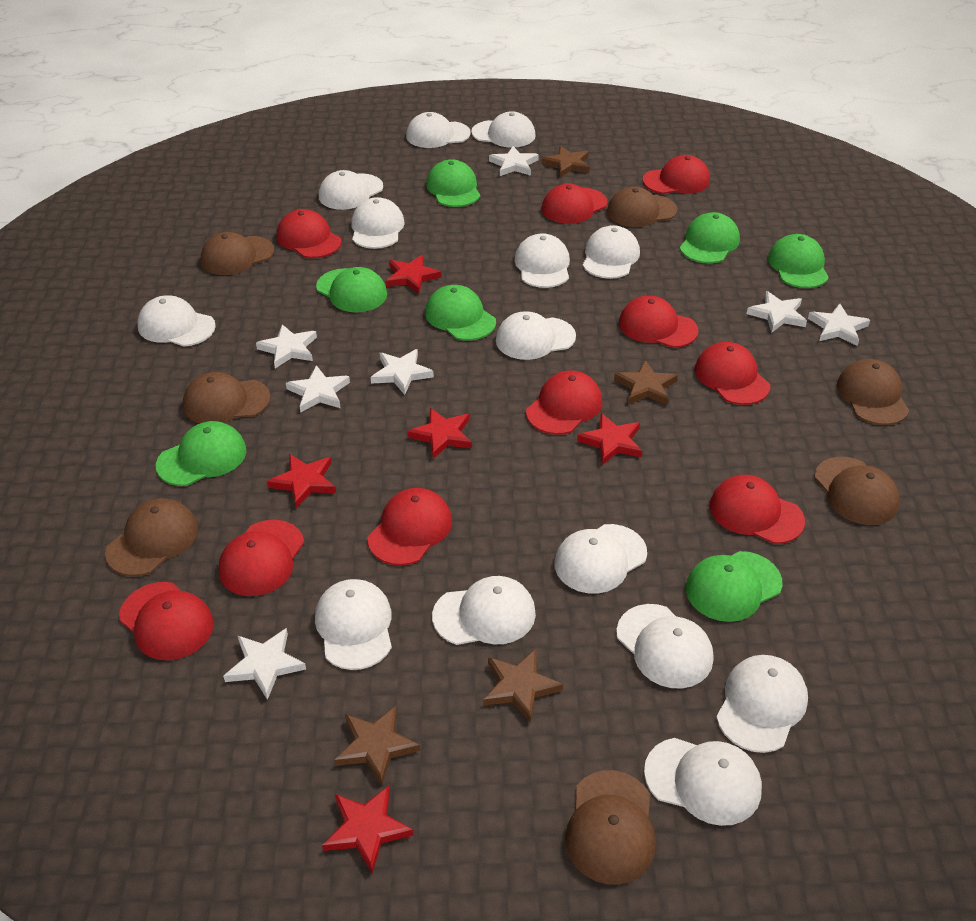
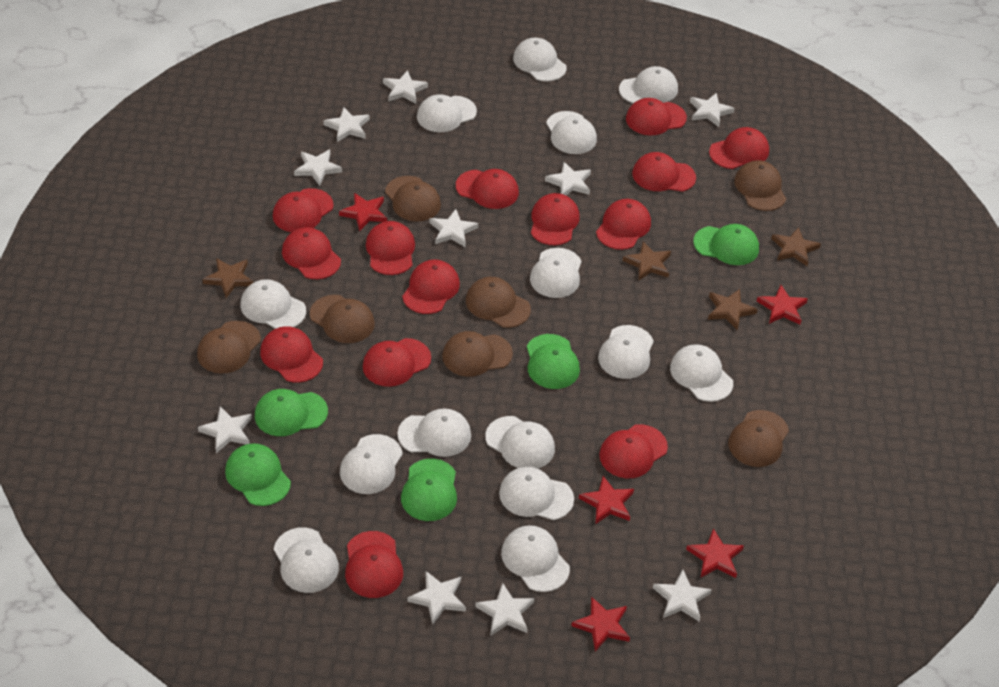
green cap: 7 -> 5
red cap: 10 -> 14
white star: 7 -> 10

